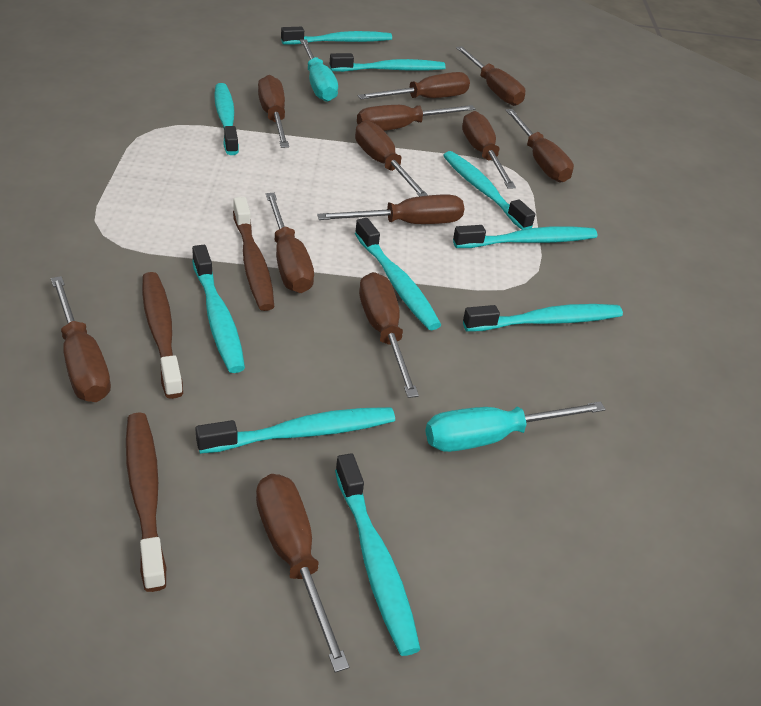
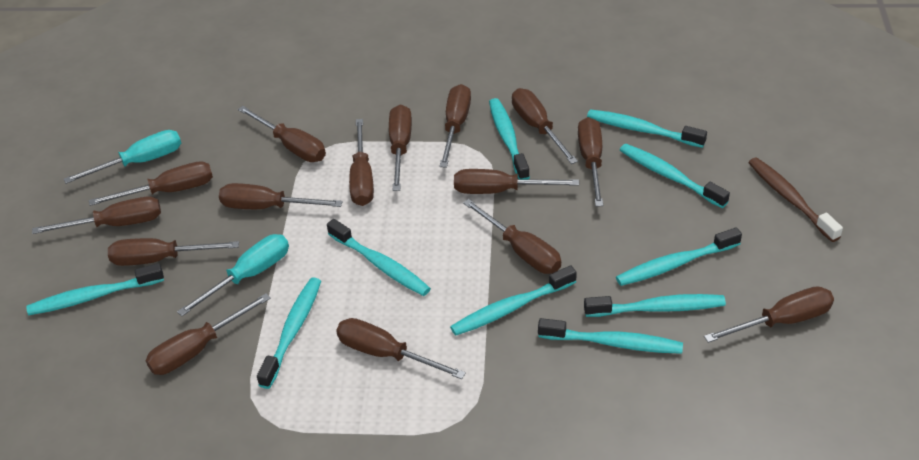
brown screwdriver: 12 -> 15
brown toothbrush: 3 -> 1

